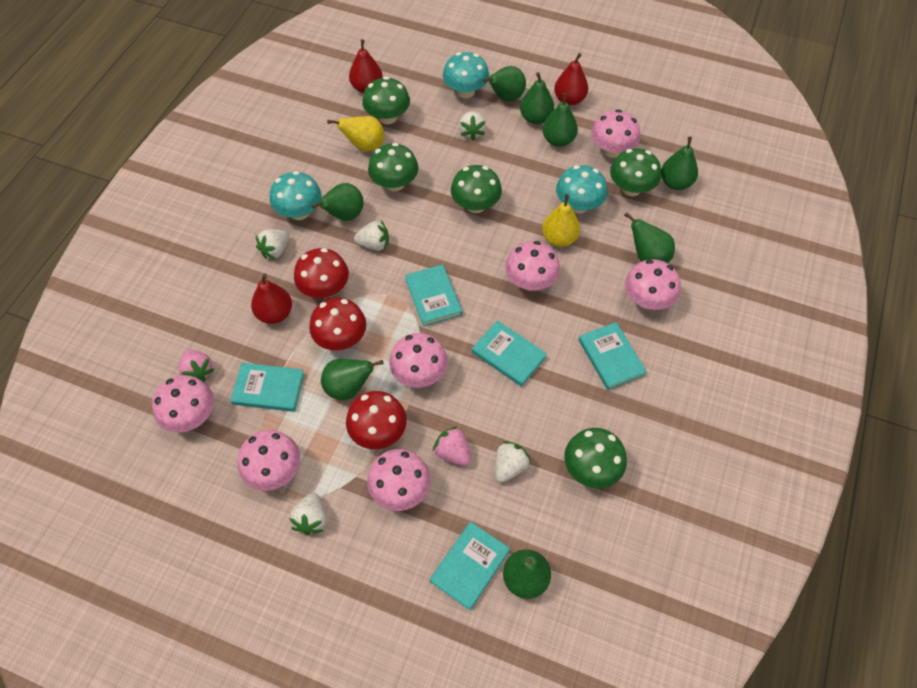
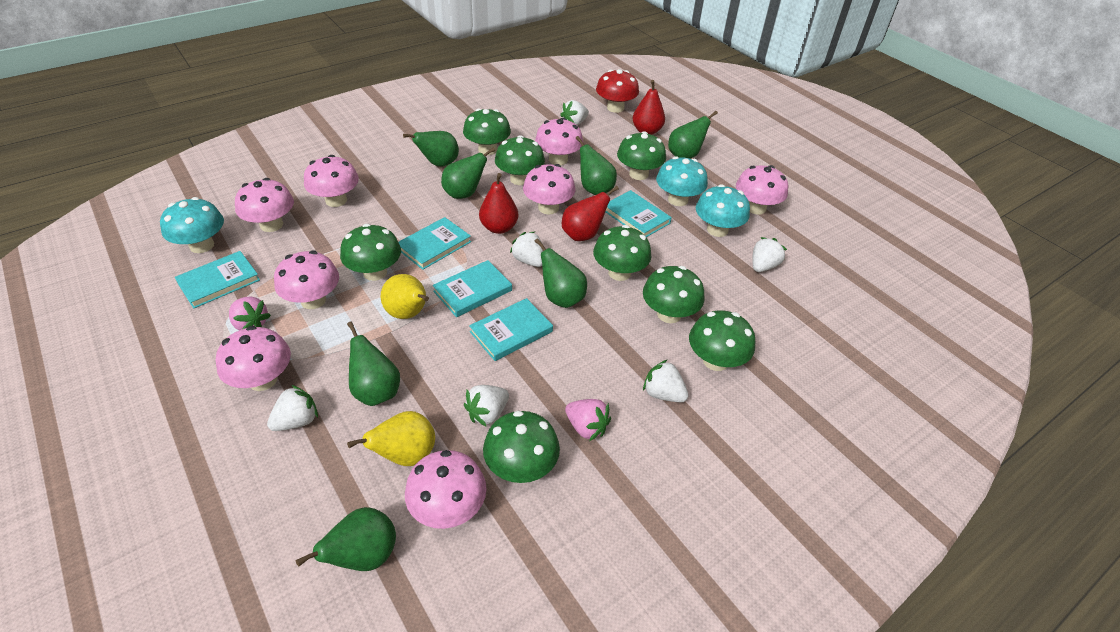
green mushroom: 5 -> 8
green pear: 8 -> 7
pink mushroom: 7 -> 8
red mushroom: 3 -> 1
white strawberry: 5 -> 6

